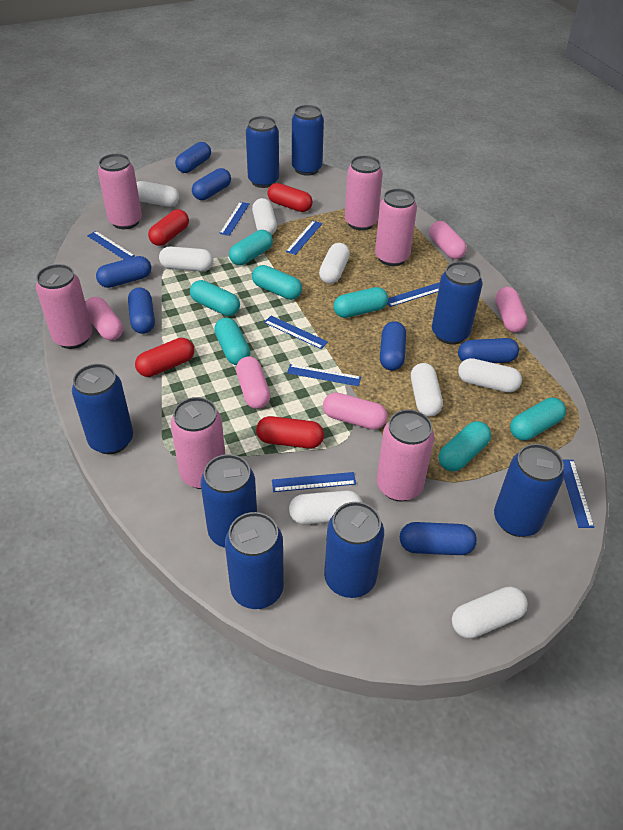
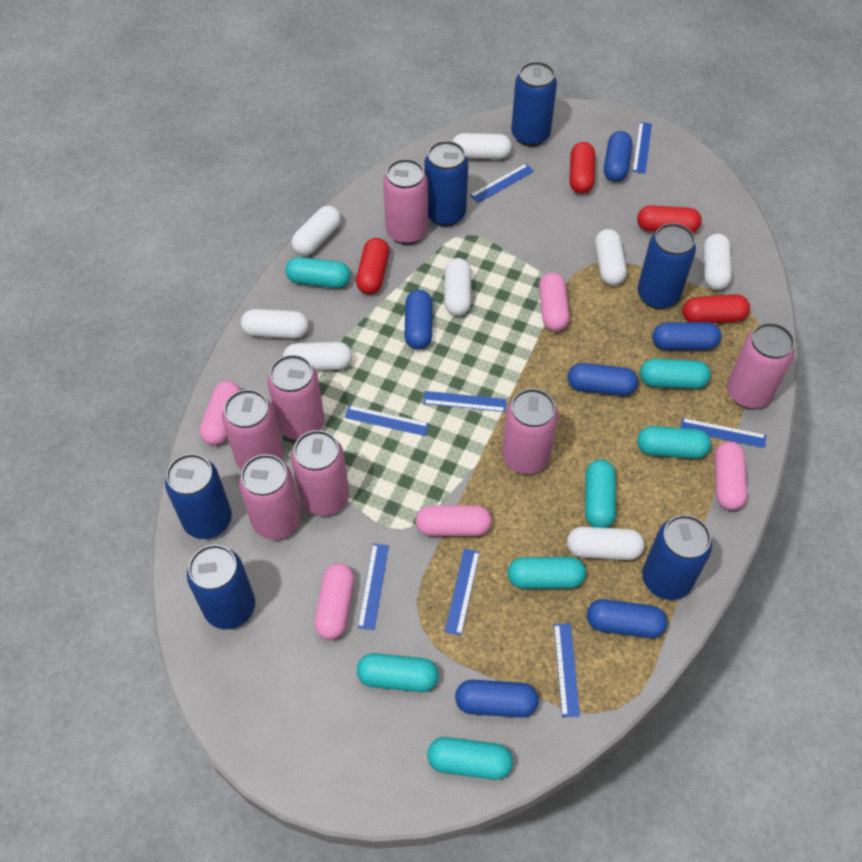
blue can: 8 -> 6
blue capsule: 7 -> 6
pink can: 6 -> 7

